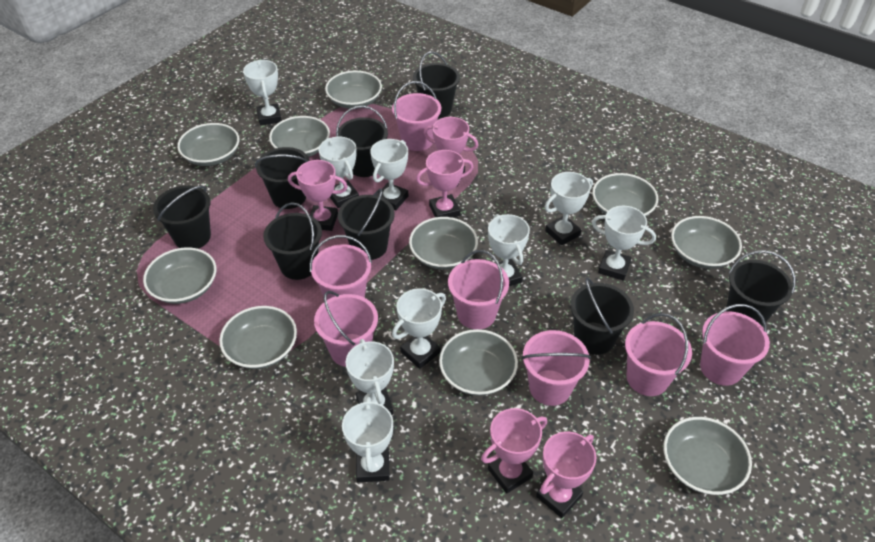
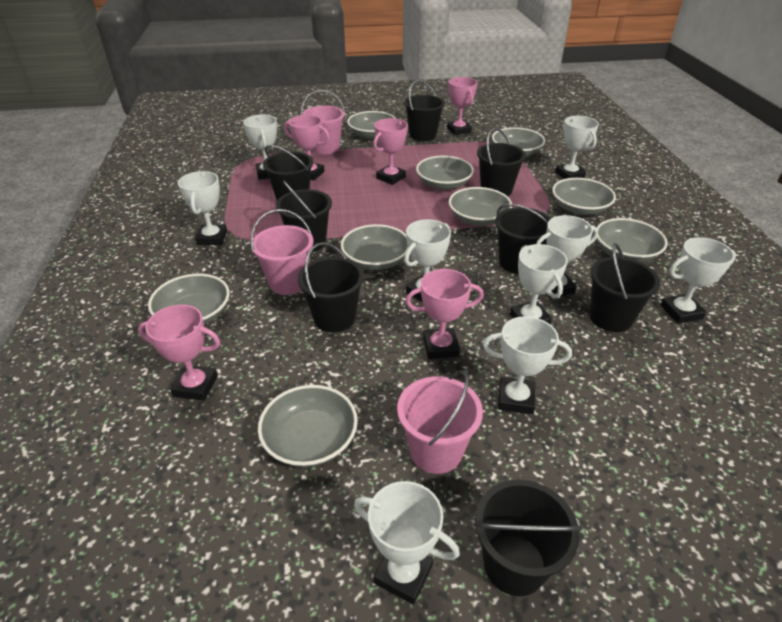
grey bowl: 10 -> 9
pink bucket: 7 -> 3

